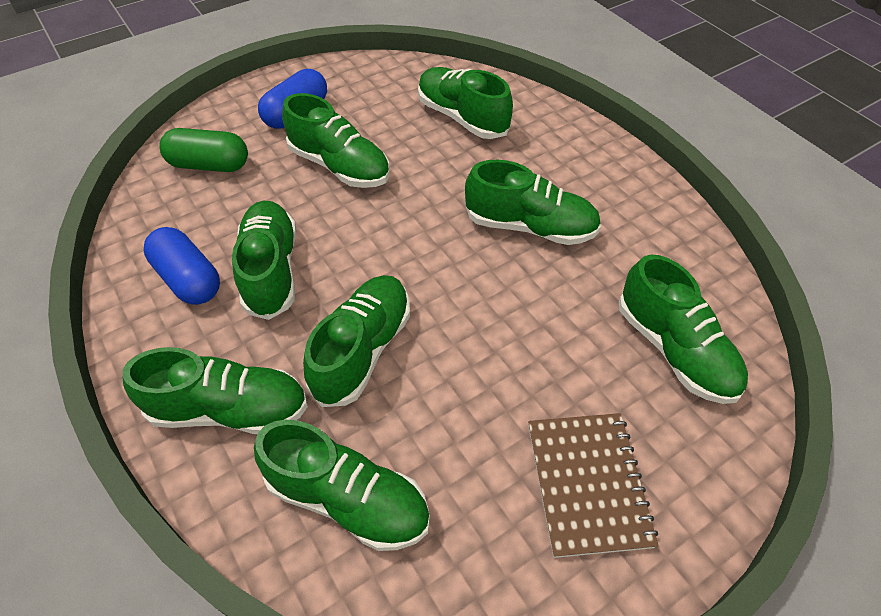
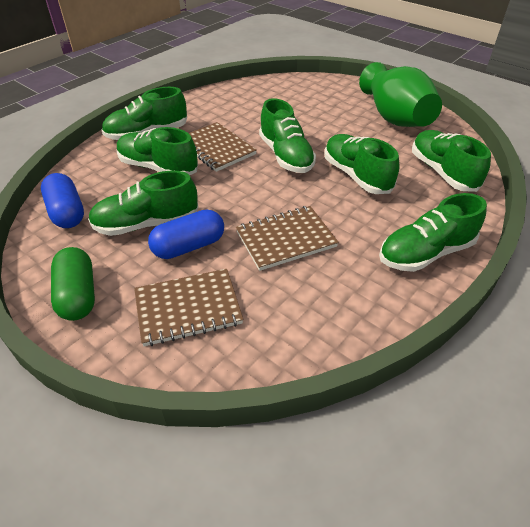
brown notebook: 1 -> 3
green shoe: 8 -> 7
green vase: 0 -> 1

